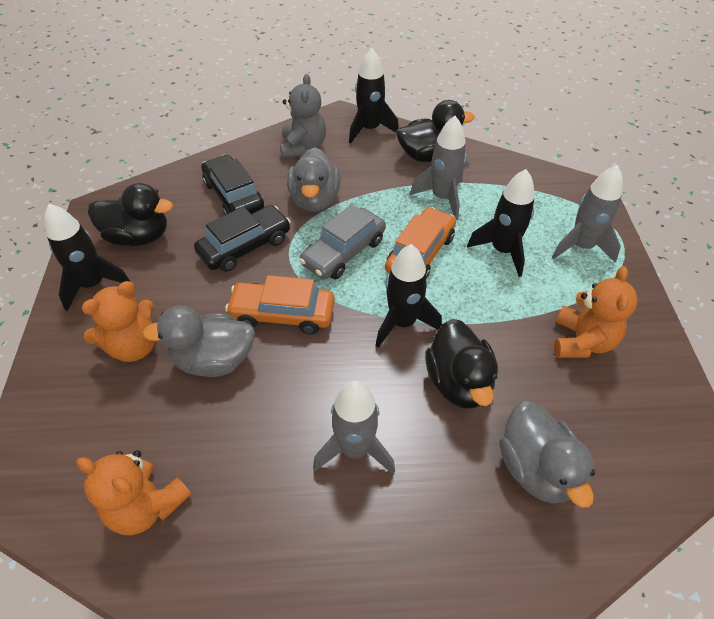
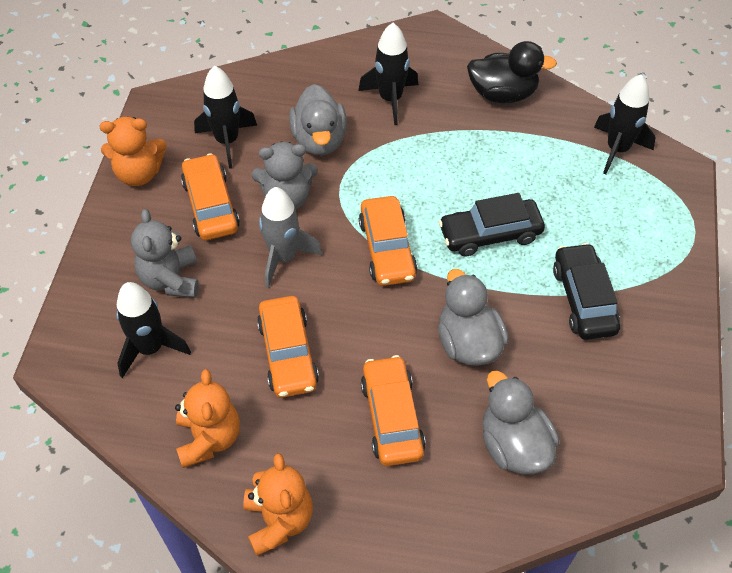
black duck: 3 -> 1
grey car: 1 -> 0
grey rocket: 3 -> 1
grey teddy bear: 1 -> 2
orange car: 2 -> 4

